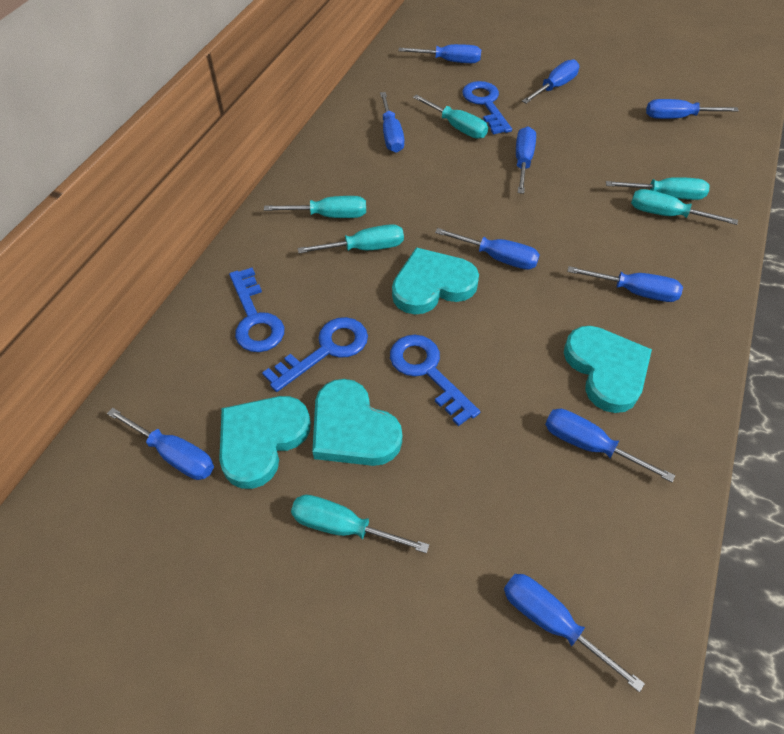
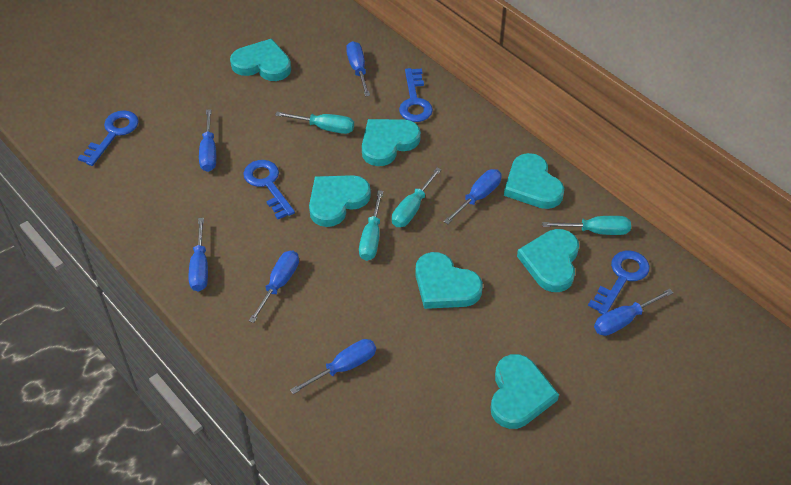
blue screwdriver: 10 -> 7
turquoise heart: 4 -> 7
turquoise screwdriver: 6 -> 4

